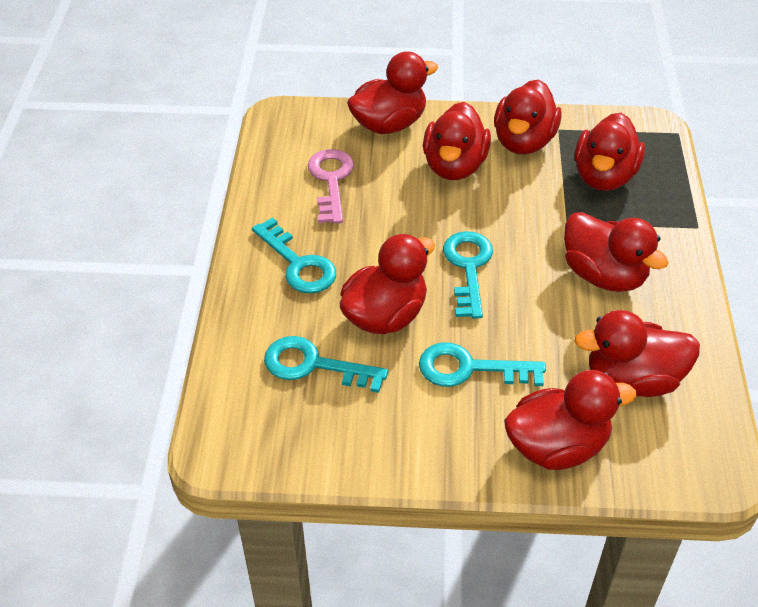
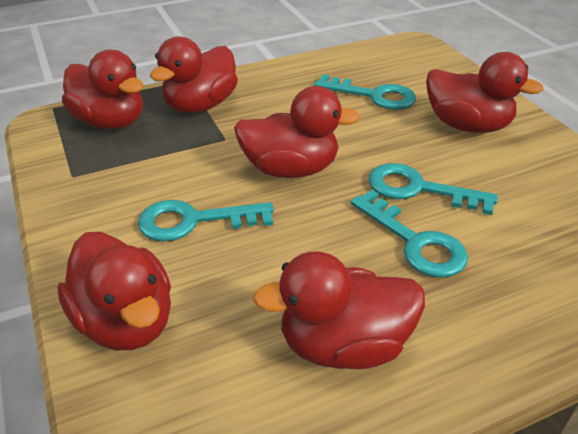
pink key: 1 -> 0
red duck: 8 -> 6

